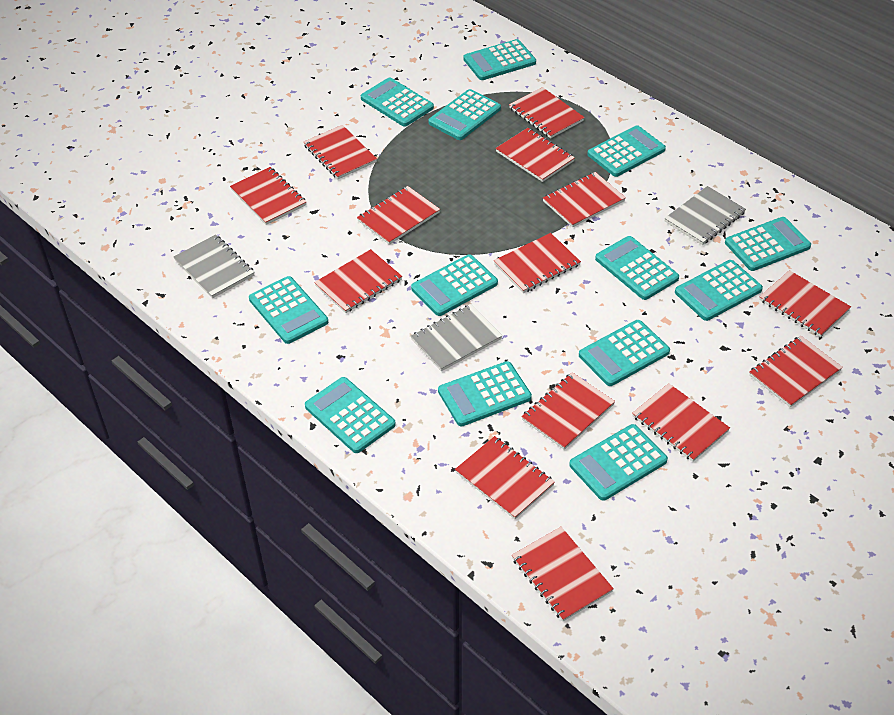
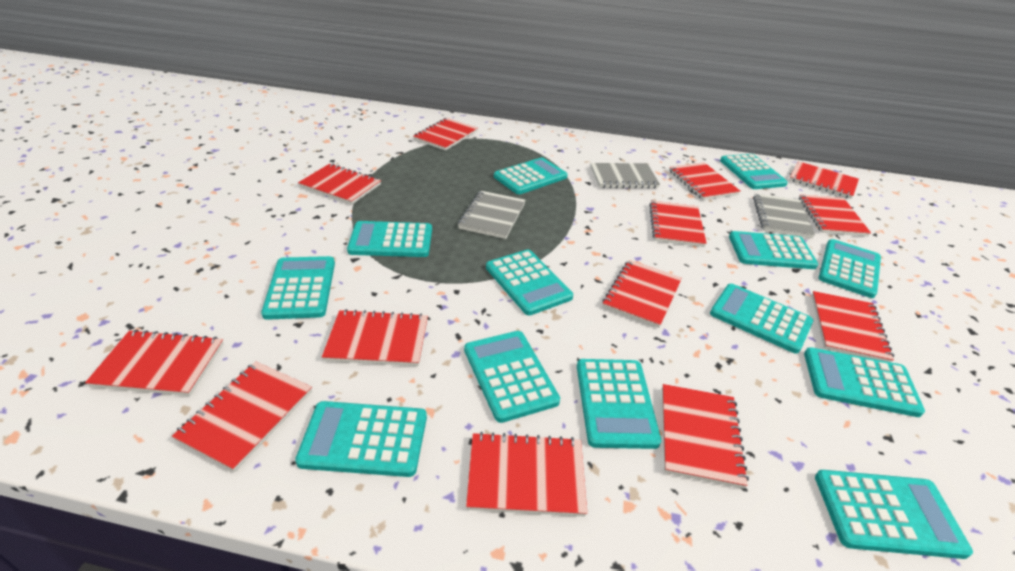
red notebook: 14 -> 13

